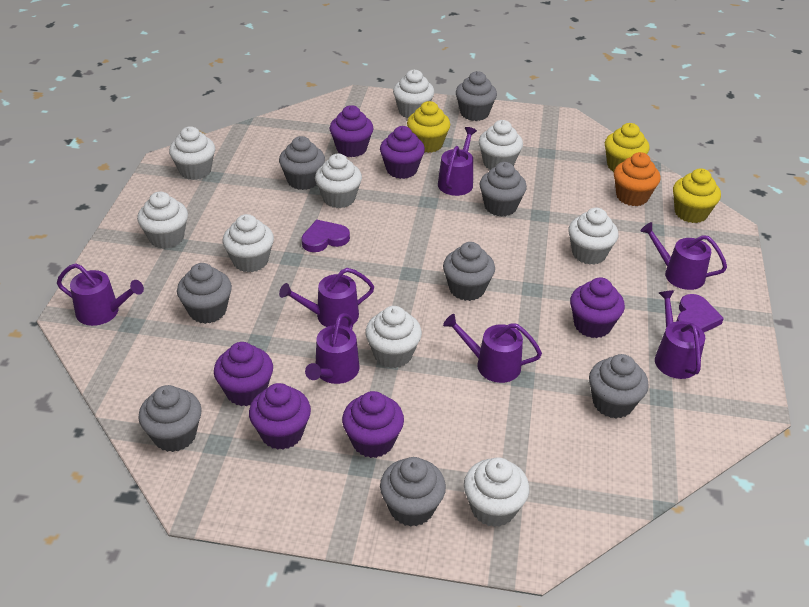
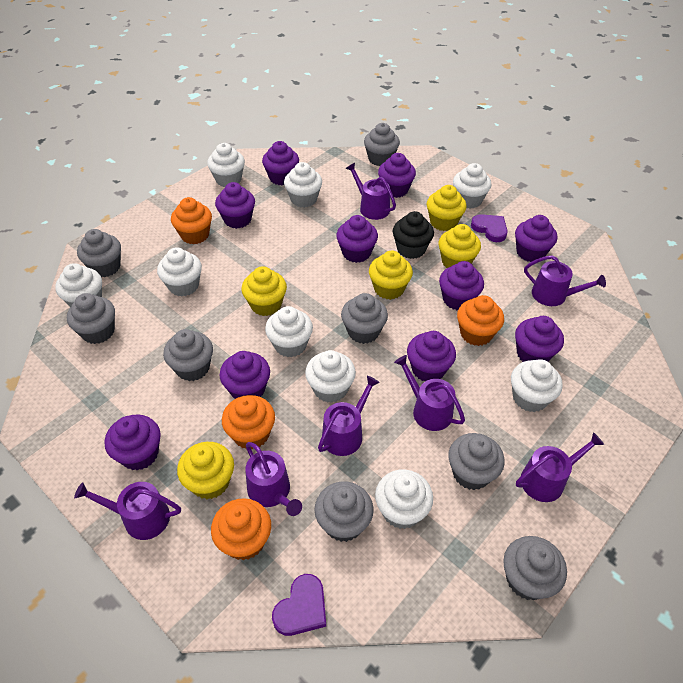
black cupcake: 0 -> 1
orange cupcake: 1 -> 4
purple cupcake: 6 -> 10
yellow cupcake: 3 -> 5

